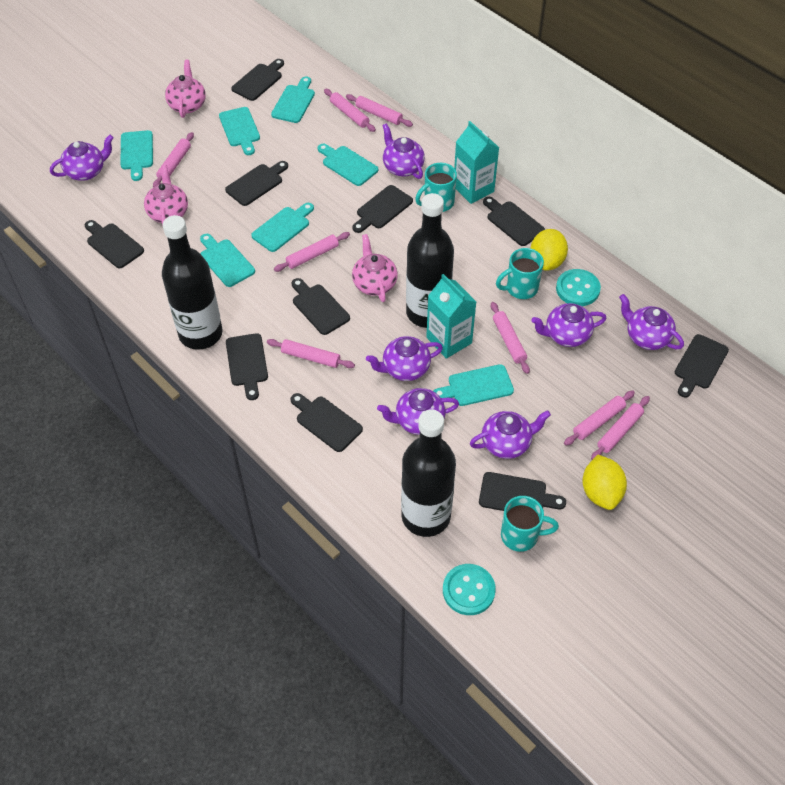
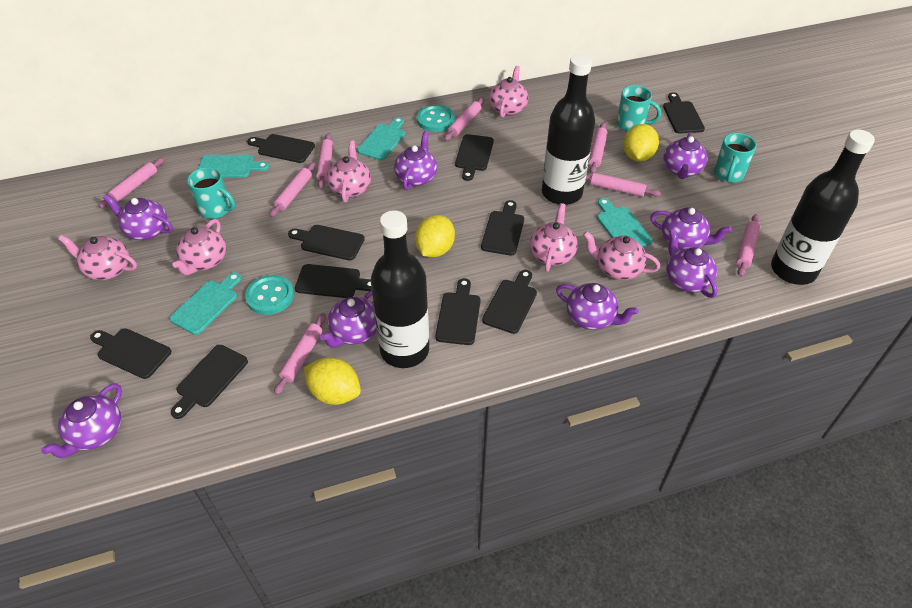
pink teapot: 3 -> 6
purple teapot: 7 -> 8
turquoise carton: 2 -> 0
turquoise cutting board: 7 -> 4
yellow lemon: 2 -> 3

